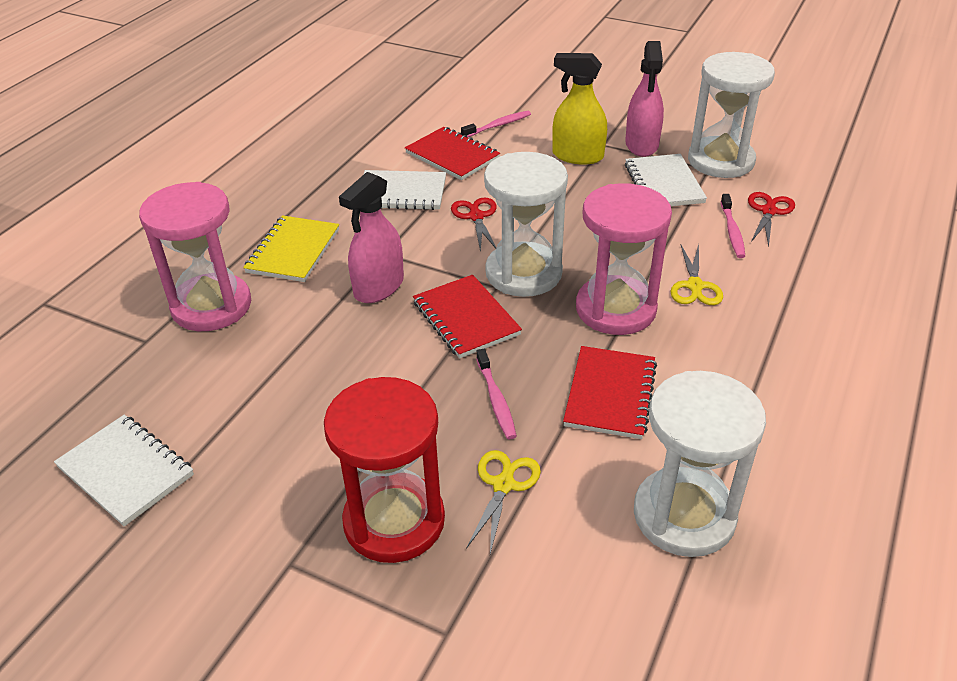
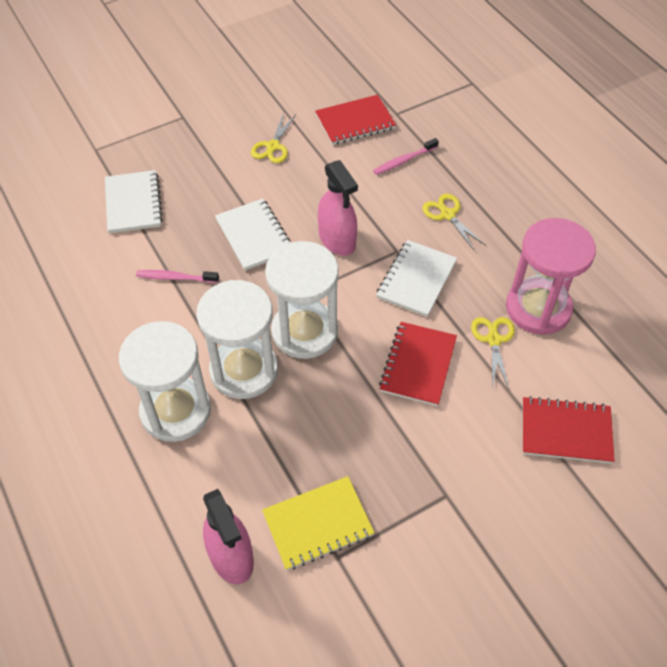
pink hourglass: 2 -> 1
pink toothbrush: 3 -> 2
red hourglass: 1 -> 0
red scissors: 2 -> 0
yellow scissors: 2 -> 3
yellow spray bottle: 1 -> 0

